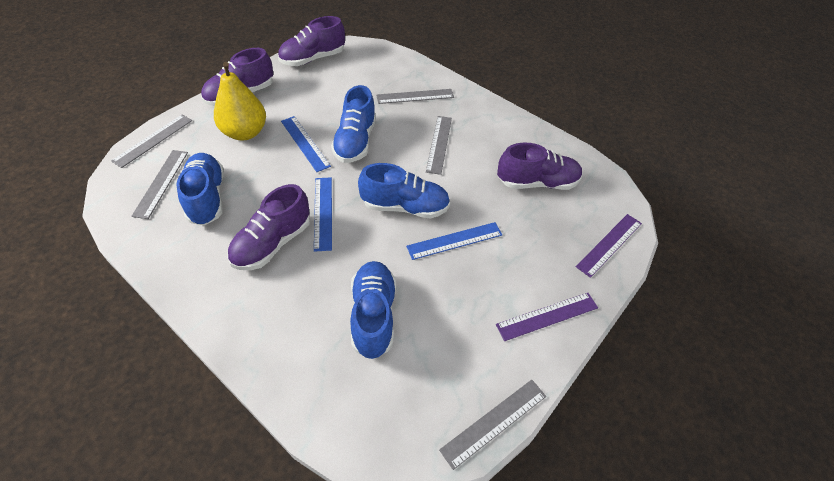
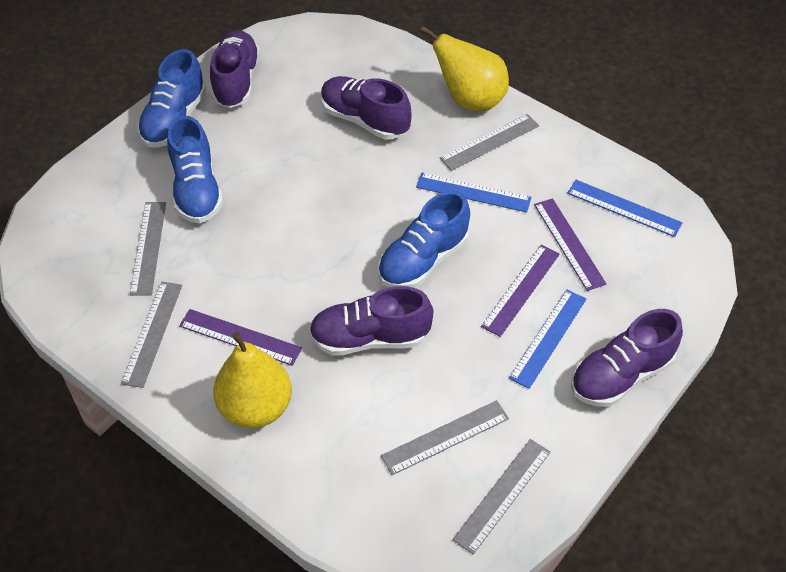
blue shoe: 4 -> 3
purple ruler: 2 -> 3
yellow pear: 1 -> 2

